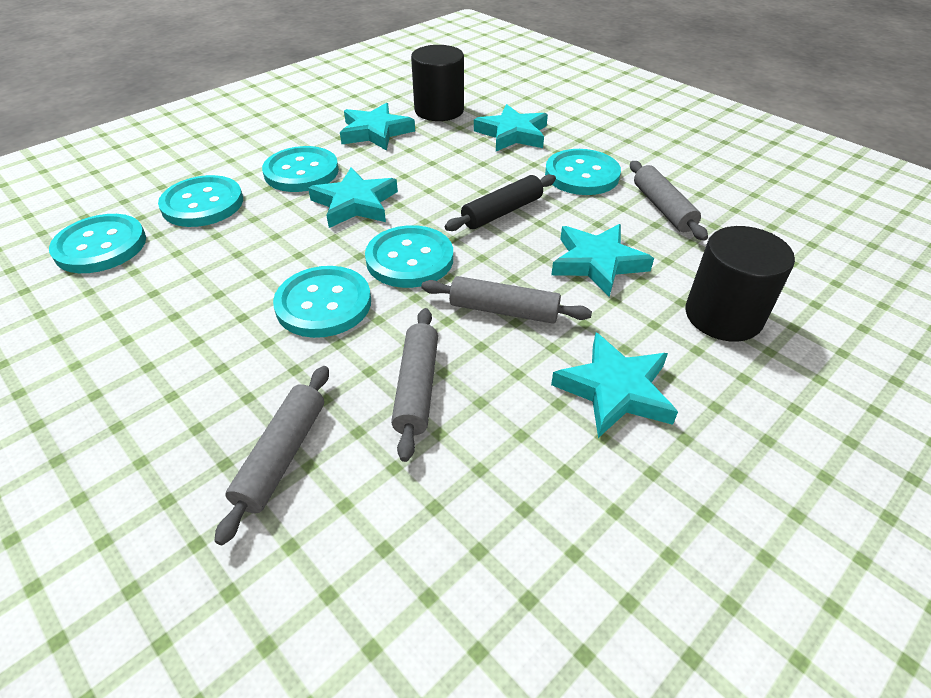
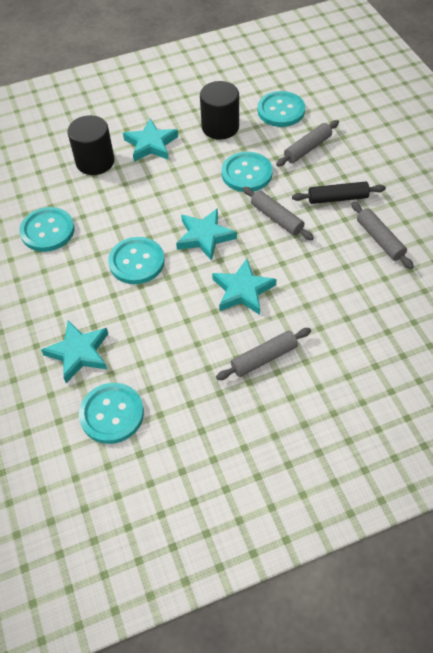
turquoise button: 6 -> 5
turquoise star: 5 -> 4

